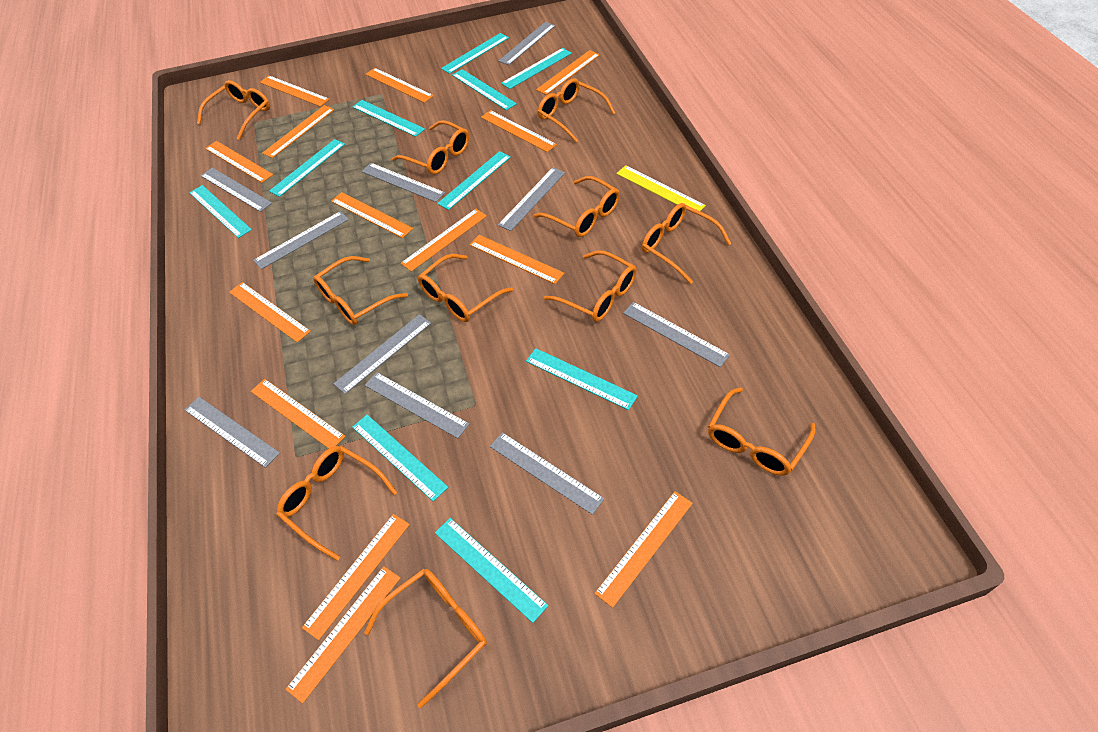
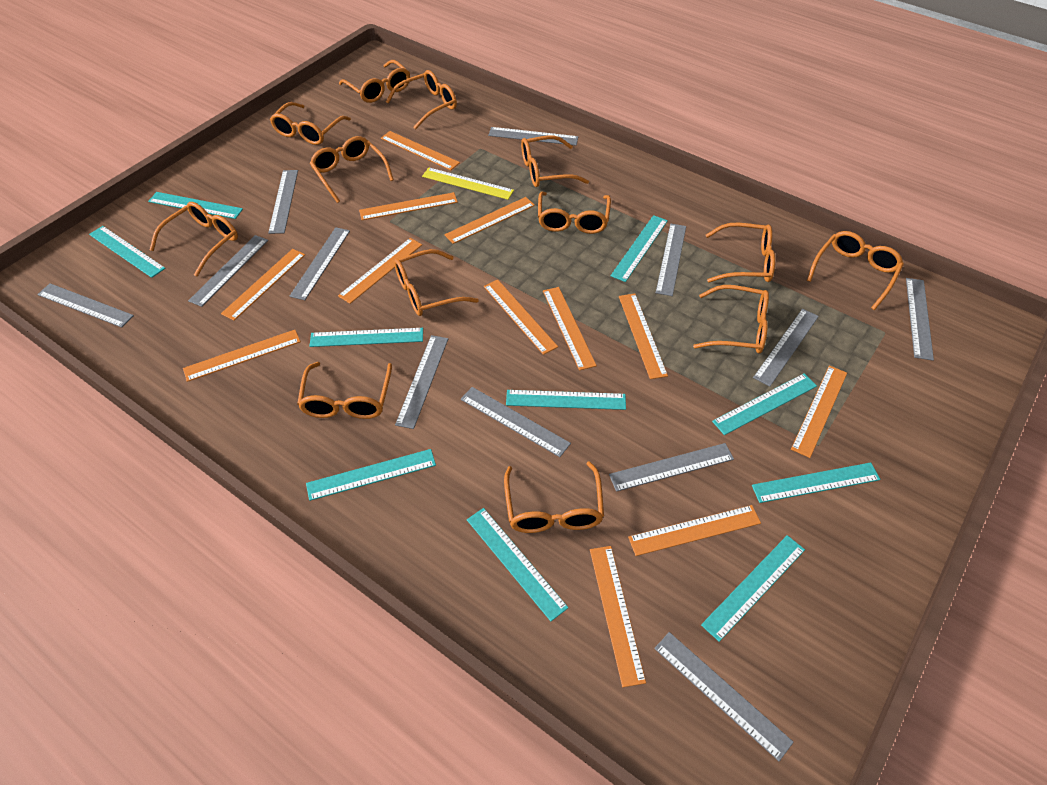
grey ruler: 10 -> 12
orange glasses: 11 -> 13
orange ruler: 14 -> 12

